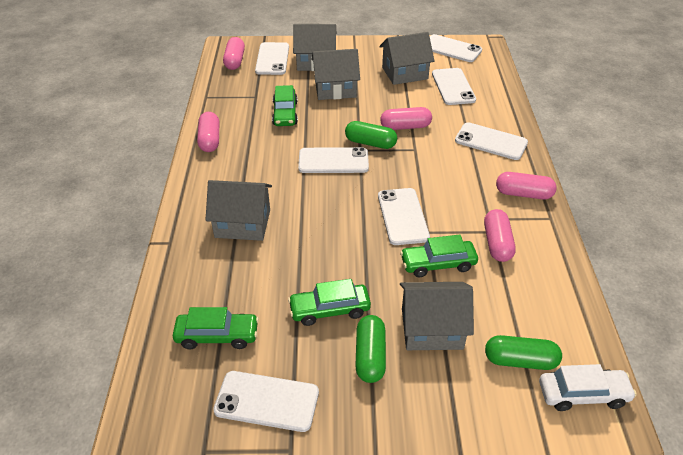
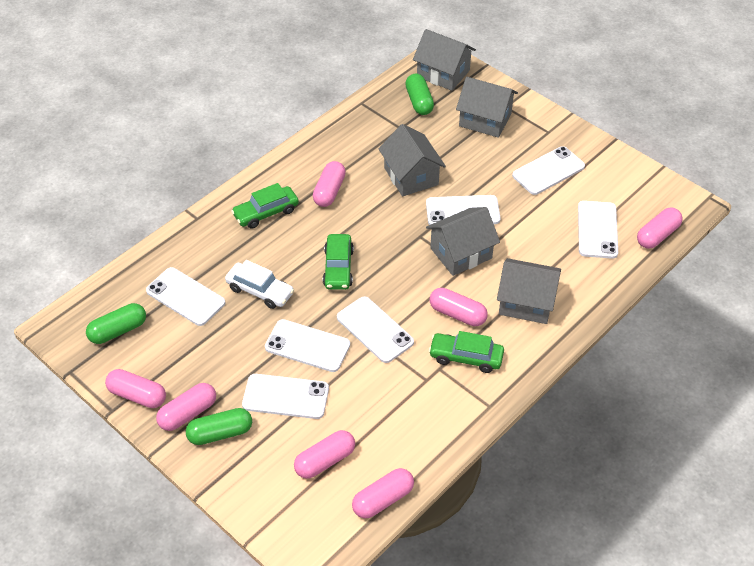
green car: 4 -> 3
pink capsule: 5 -> 7

